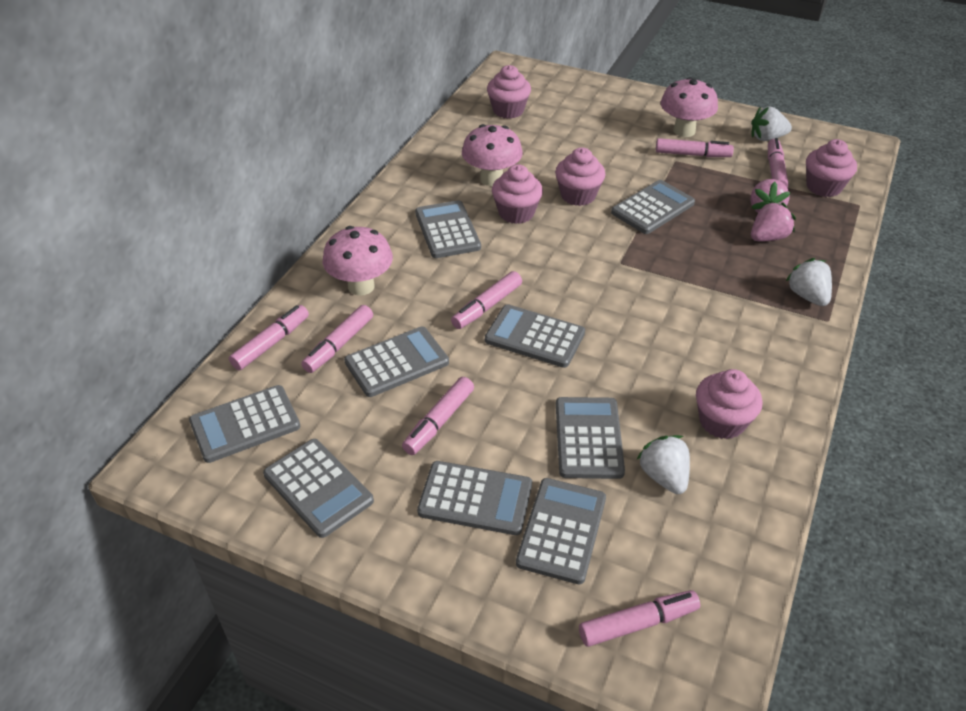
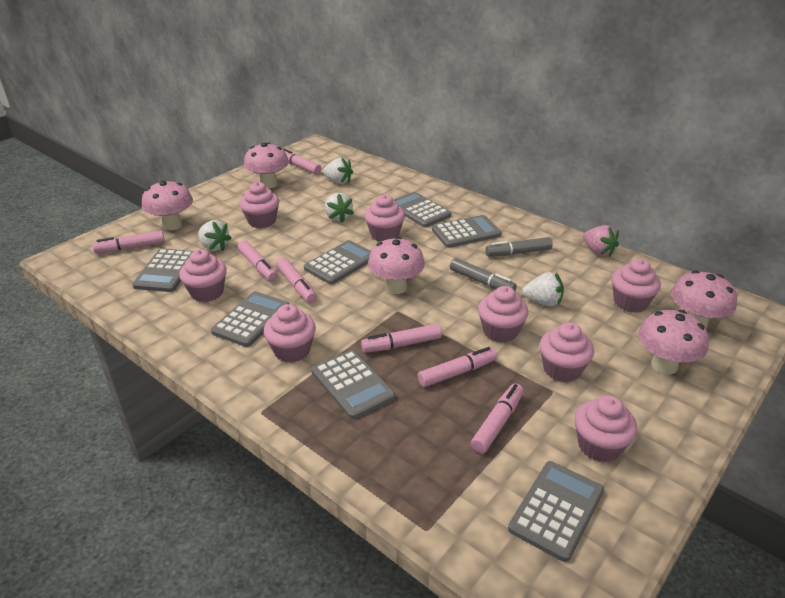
grey calculator: 9 -> 7
grey marker: 0 -> 2
pink cupcake: 5 -> 8
pink mushroom: 3 -> 5
pink strawberry: 2 -> 1
white strawberry: 3 -> 4

